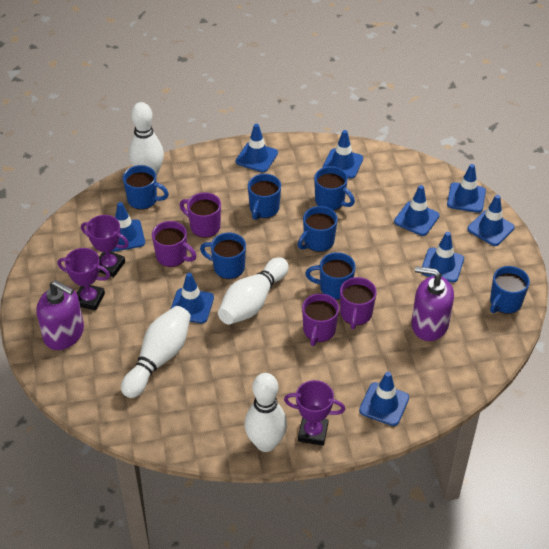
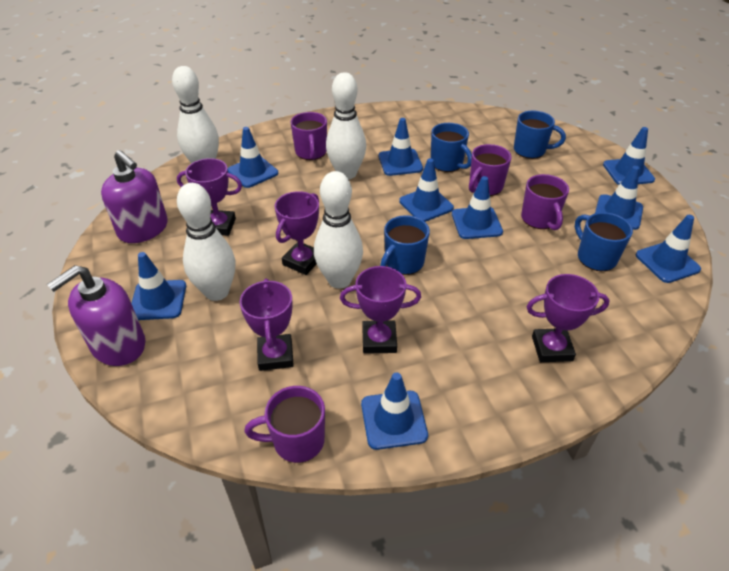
blue mug: 7 -> 4
purple trophy: 3 -> 5

